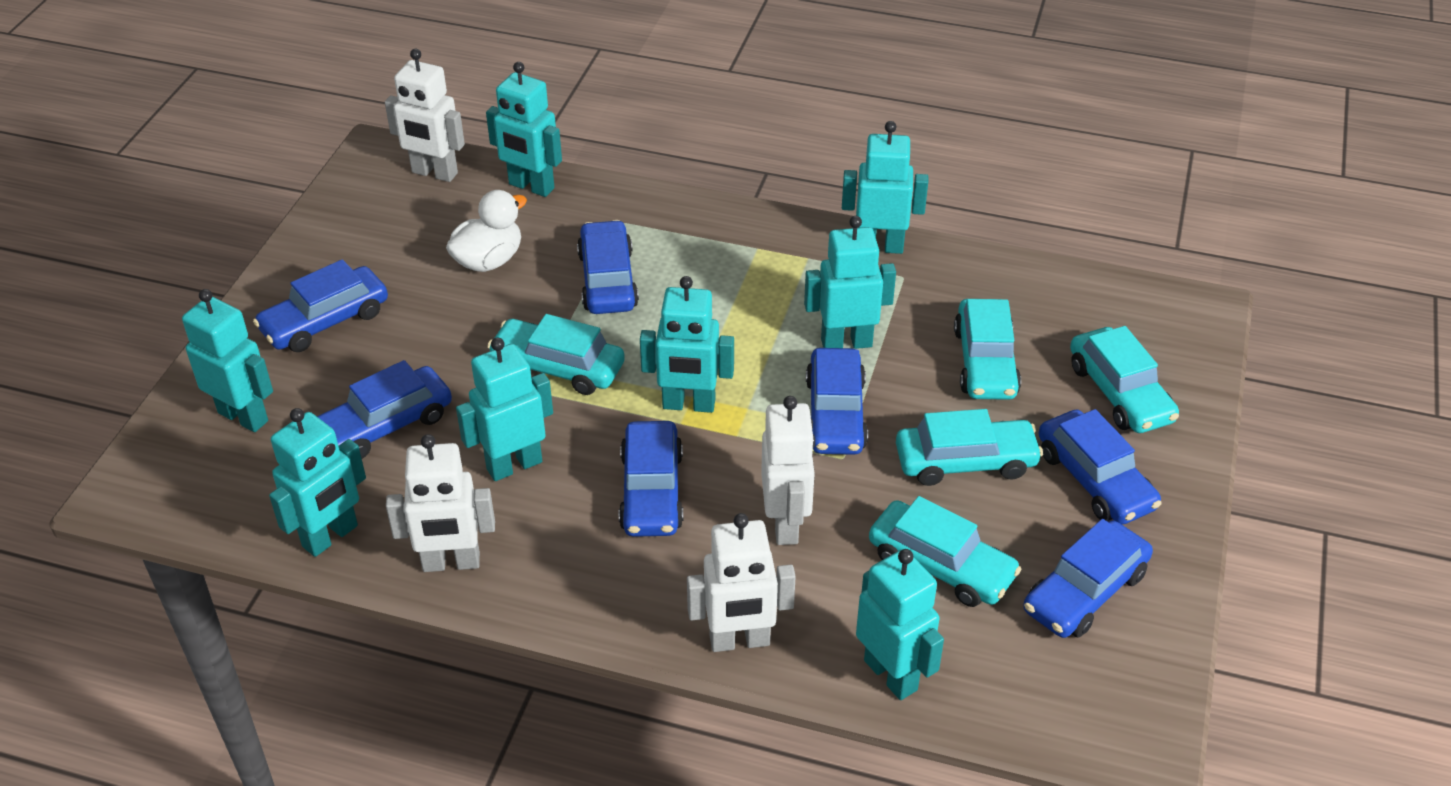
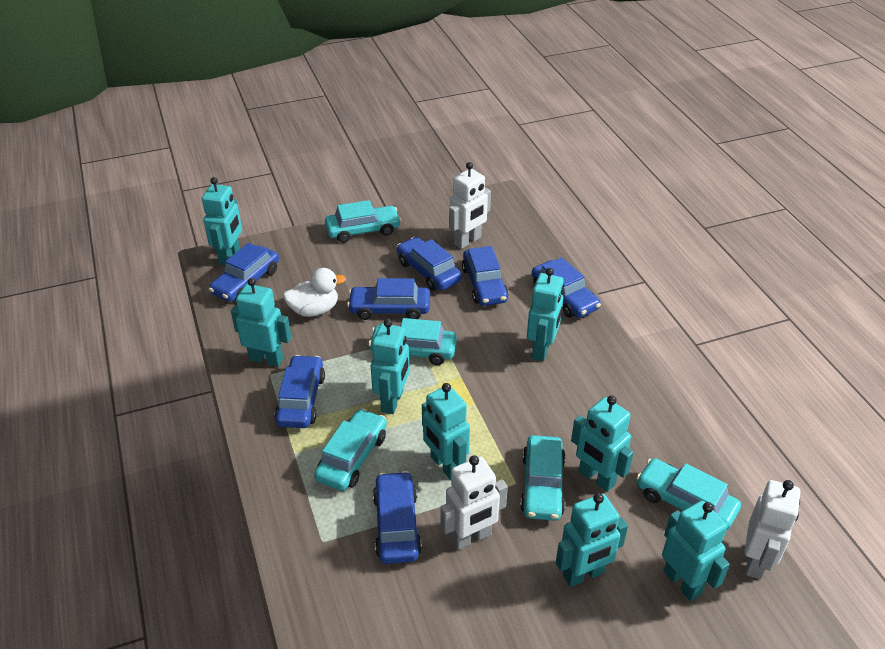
white robot: 4 -> 3

